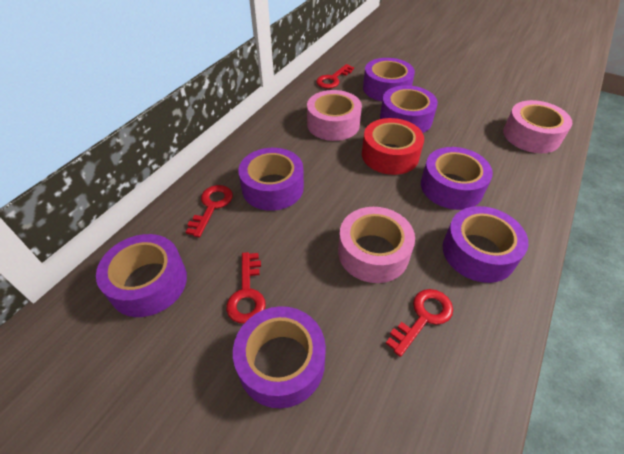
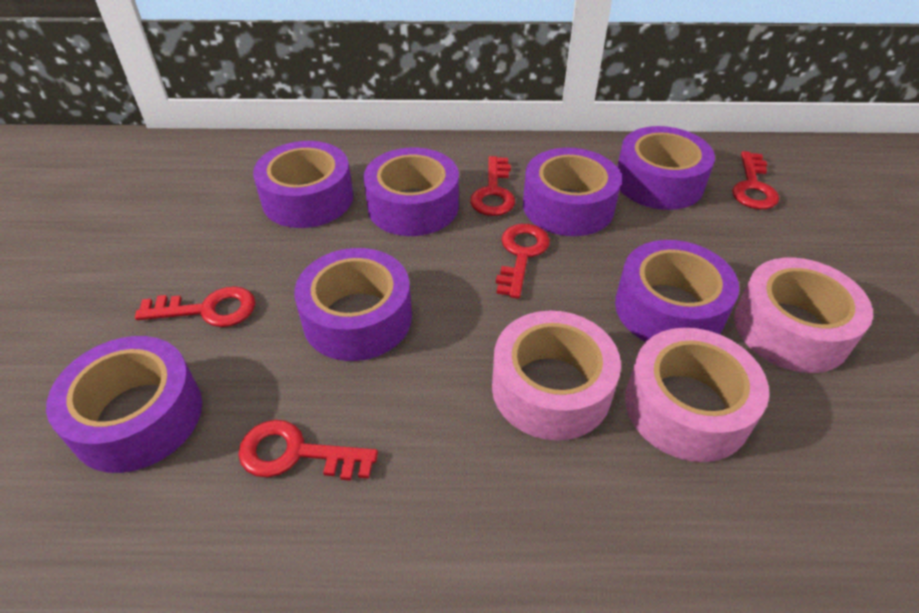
red key: 4 -> 5
red tape: 1 -> 0

